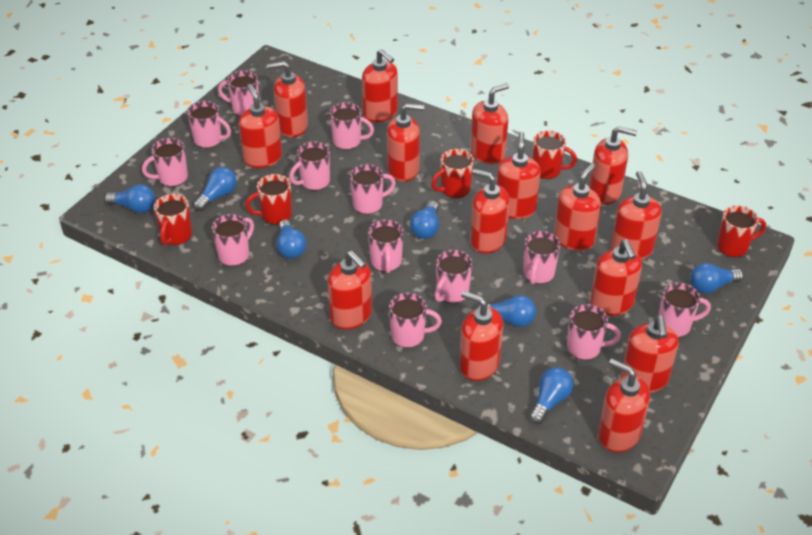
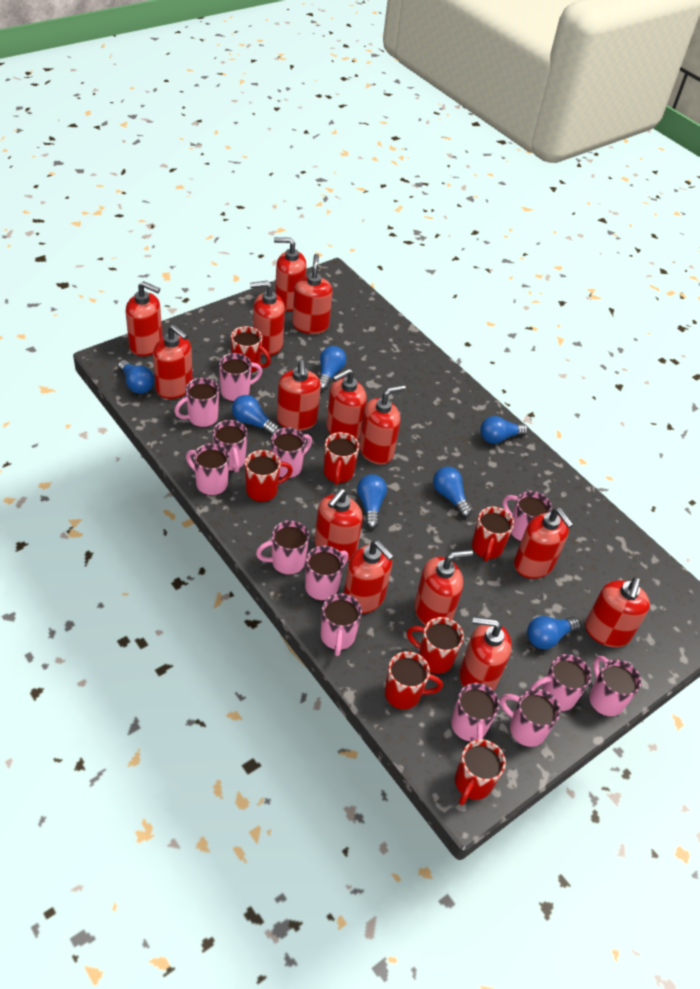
red mug: 5 -> 7
red soap dispenser: 15 -> 14

